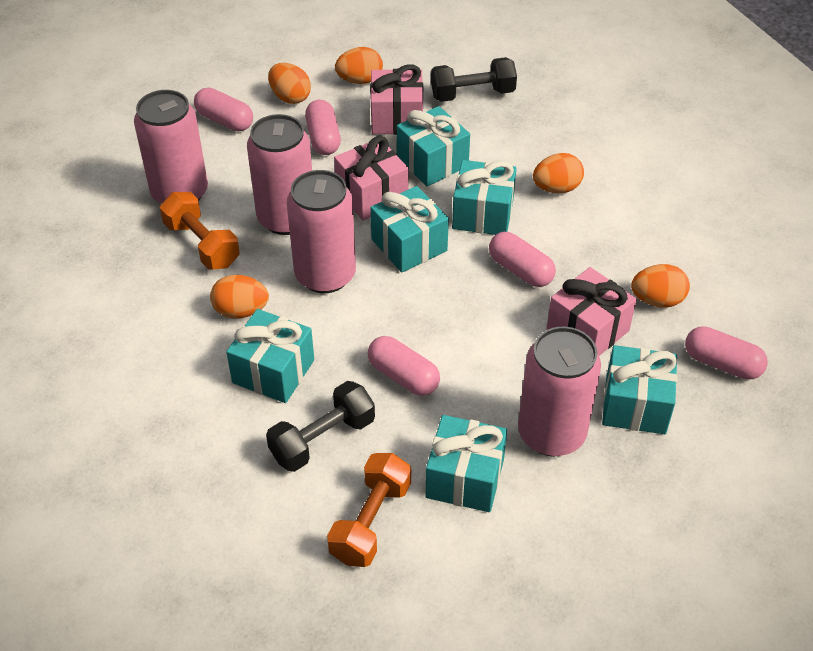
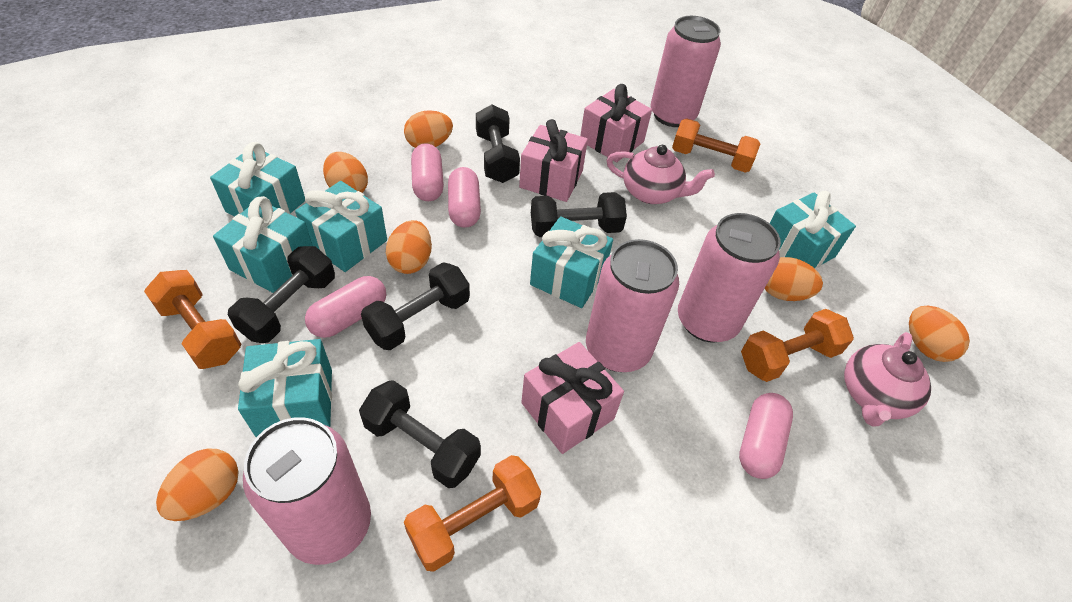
black dumbbell: 2 -> 5
orange dumbbell: 2 -> 4
orange egg: 5 -> 6
pink capsule: 5 -> 4
pink teapot: 0 -> 2

